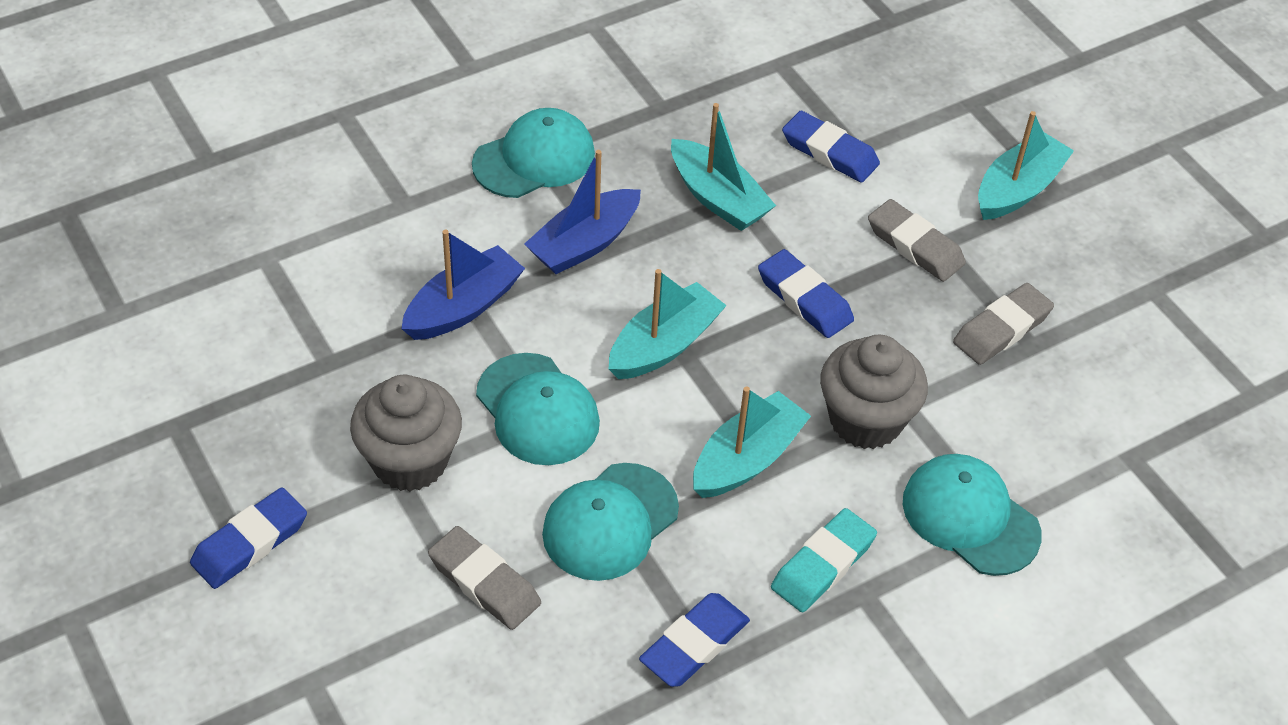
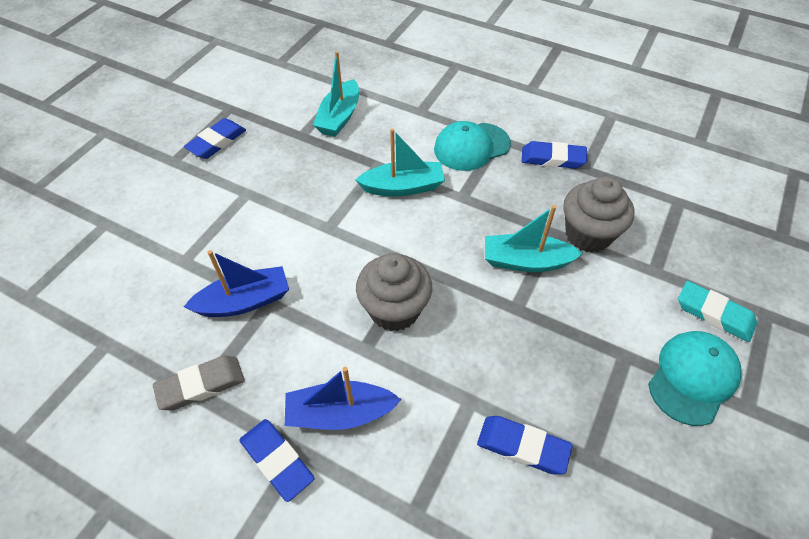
grey eraser: 3 -> 1
turquoise boat: 4 -> 3
turquoise cap: 4 -> 2

